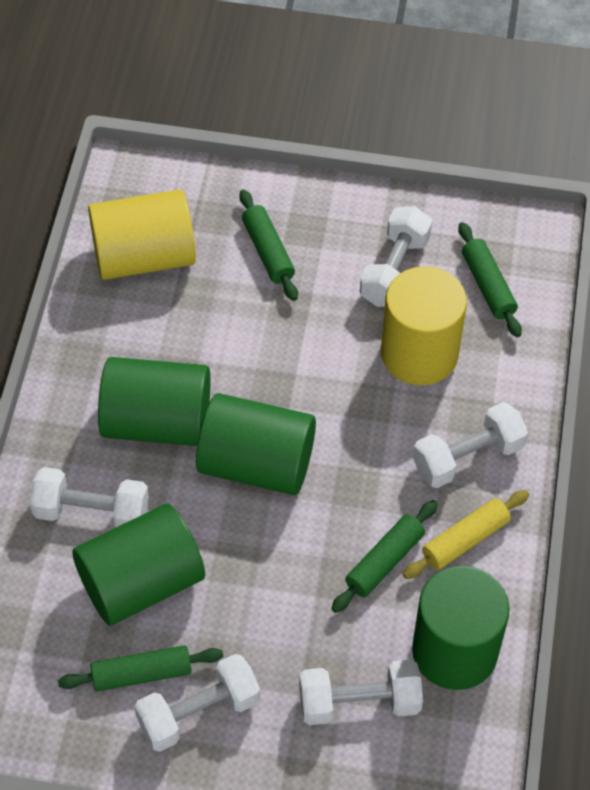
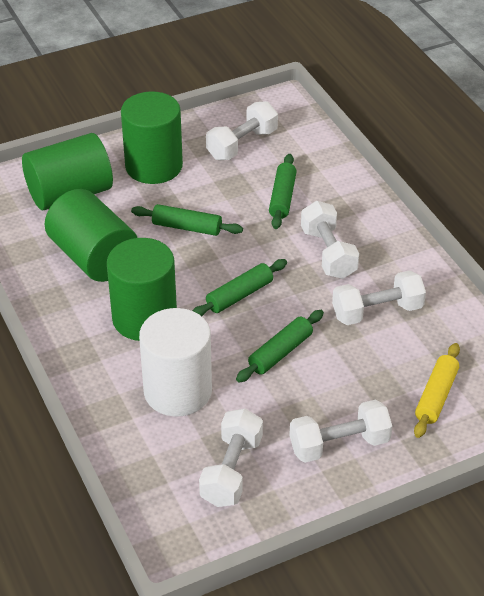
white cylinder: 0 -> 1
yellow cylinder: 2 -> 0

